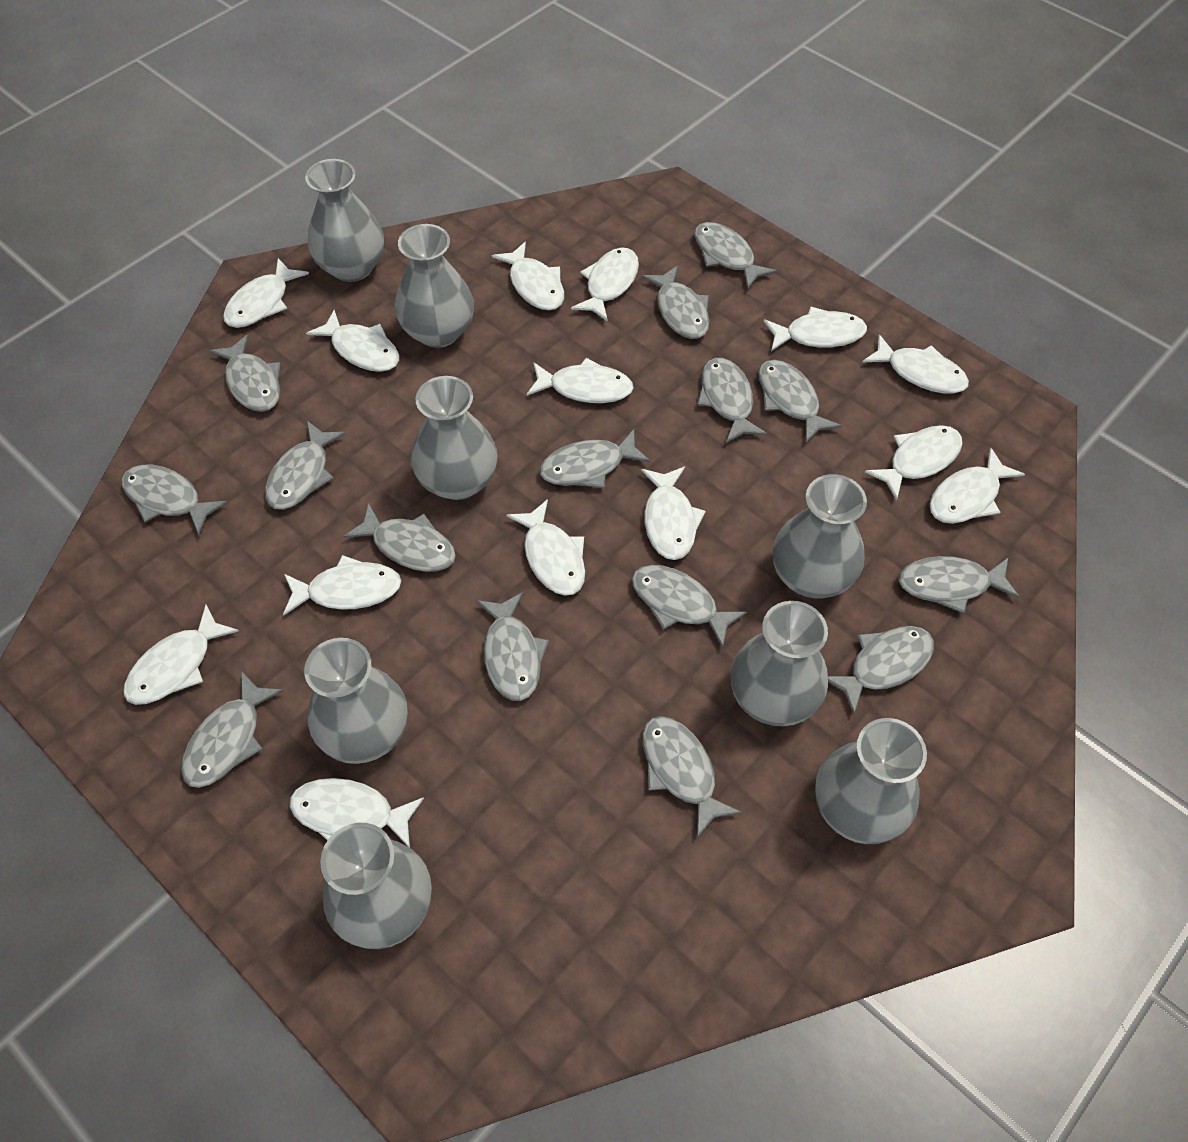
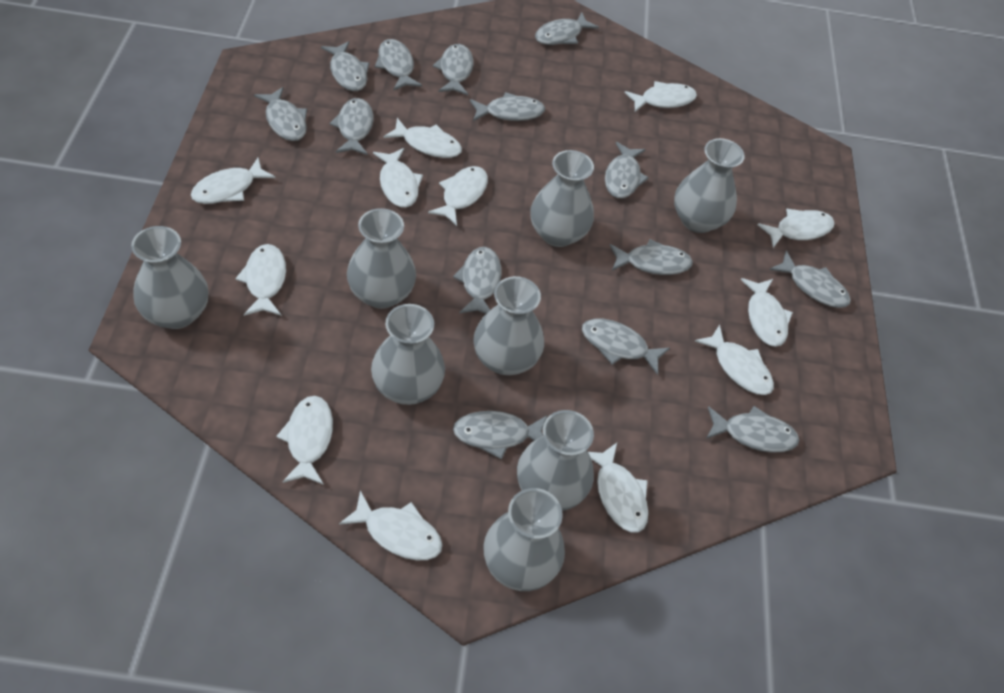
grey fish: 15 -> 14
white fish: 14 -> 12

